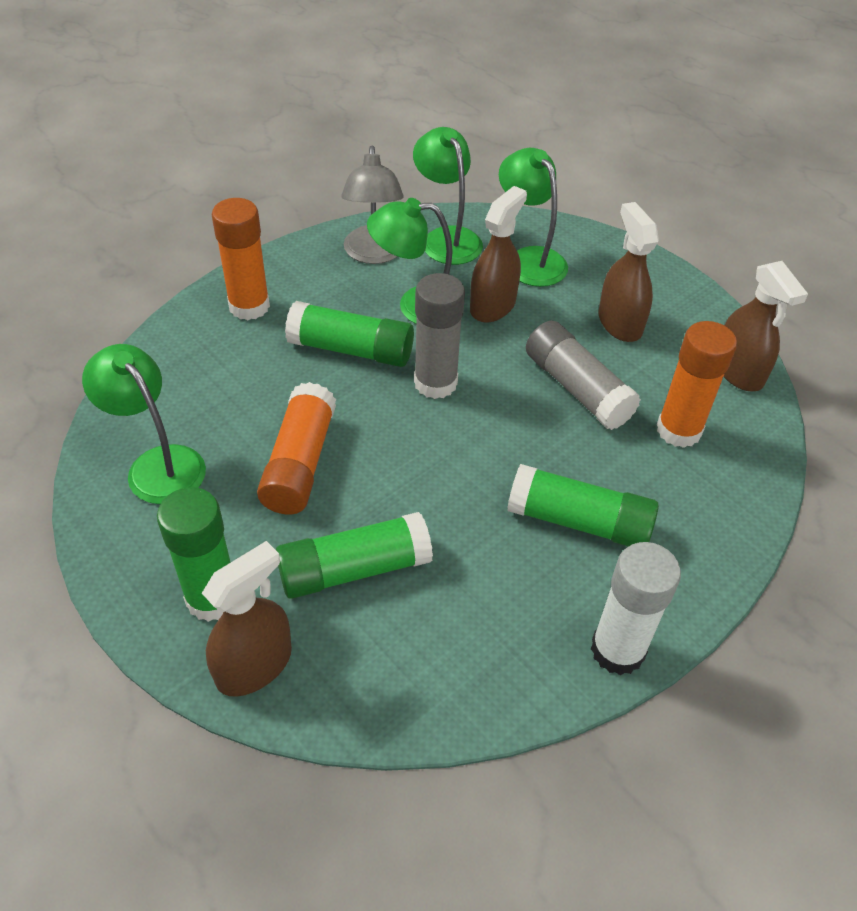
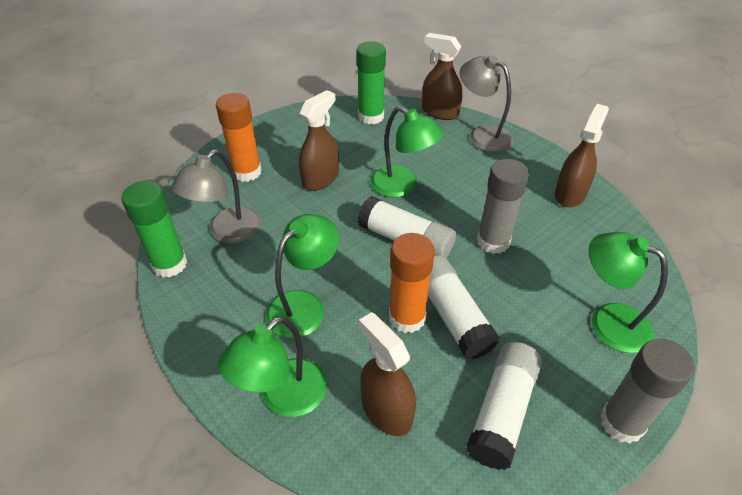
green glue stick: 4 -> 2
grey lamp: 1 -> 2
orange glue stick: 3 -> 2
white glue stick: 1 -> 3

